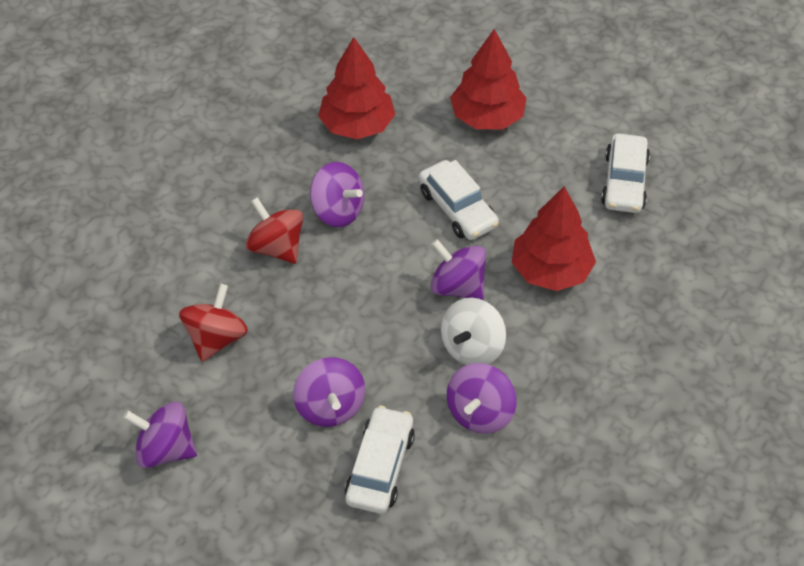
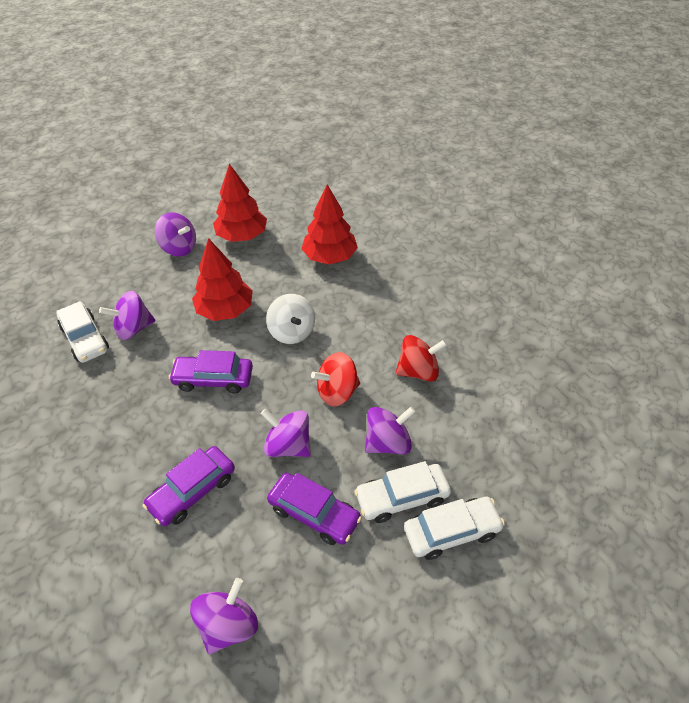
purple car: 0 -> 3

